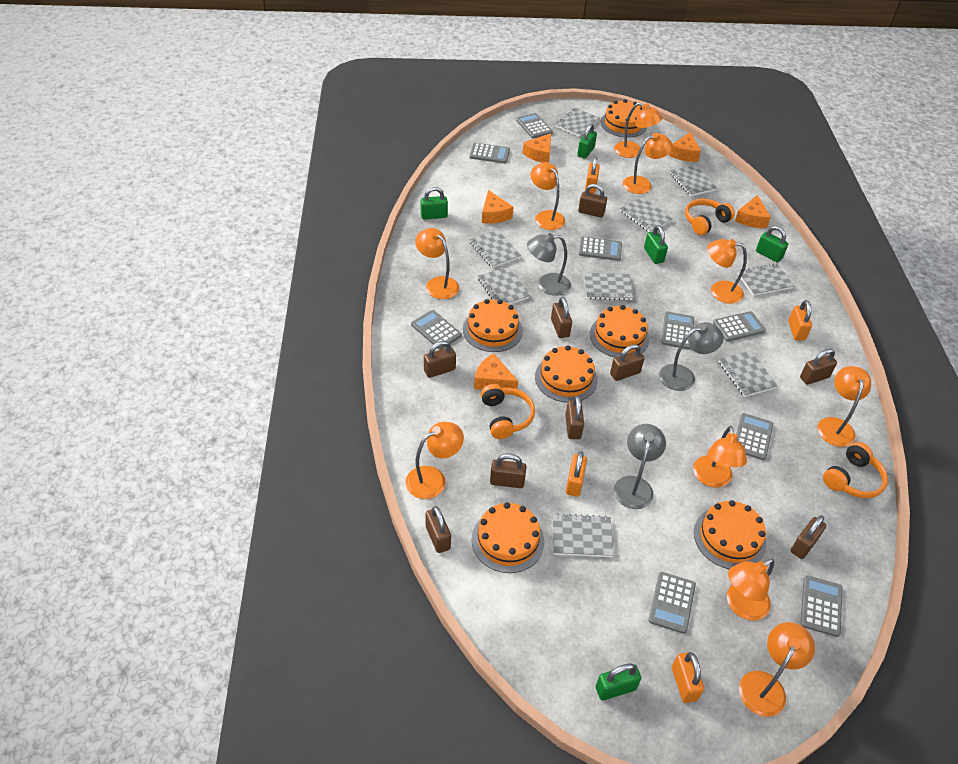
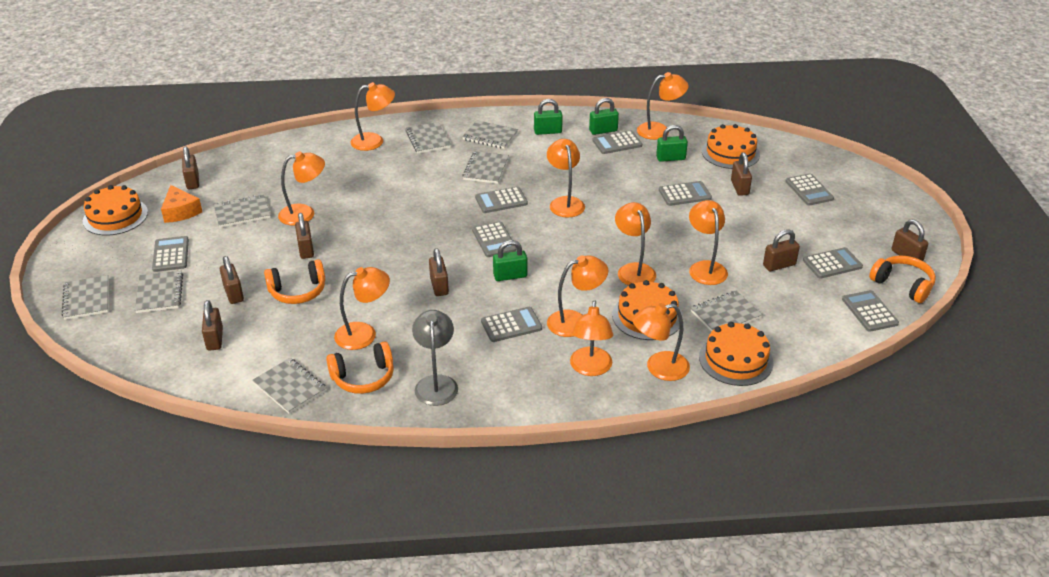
brown padlock: 9 -> 8
green padlock: 5 -> 4
grey lamp: 3 -> 1
grey notebook: 9 -> 8
orange cake: 6 -> 4
orange cheese: 5 -> 1
orange padlock: 4 -> 0

